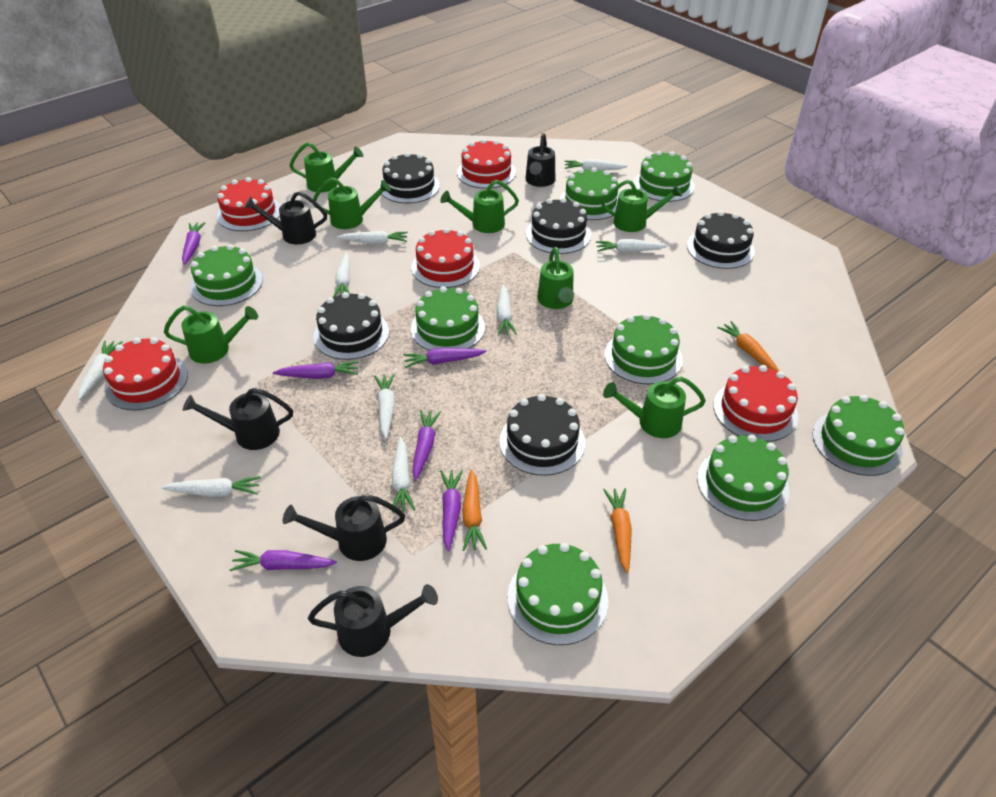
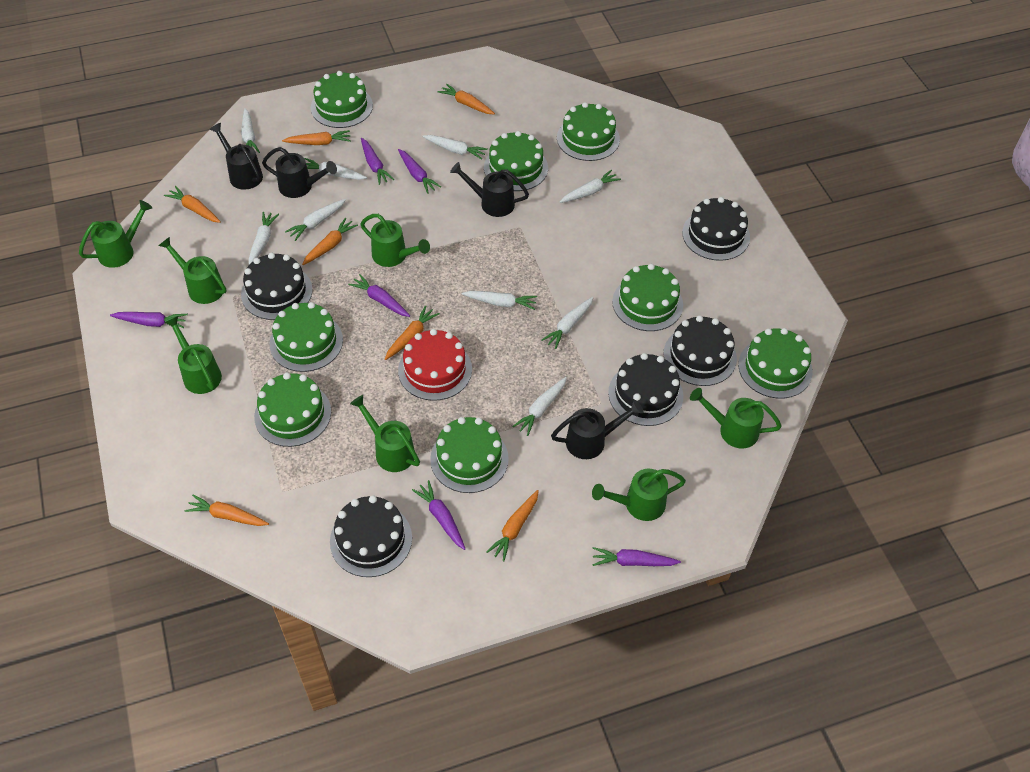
black watering can: 5 -> 4
orange carrot: 3 -> 7
red cake: 5 -> 1

